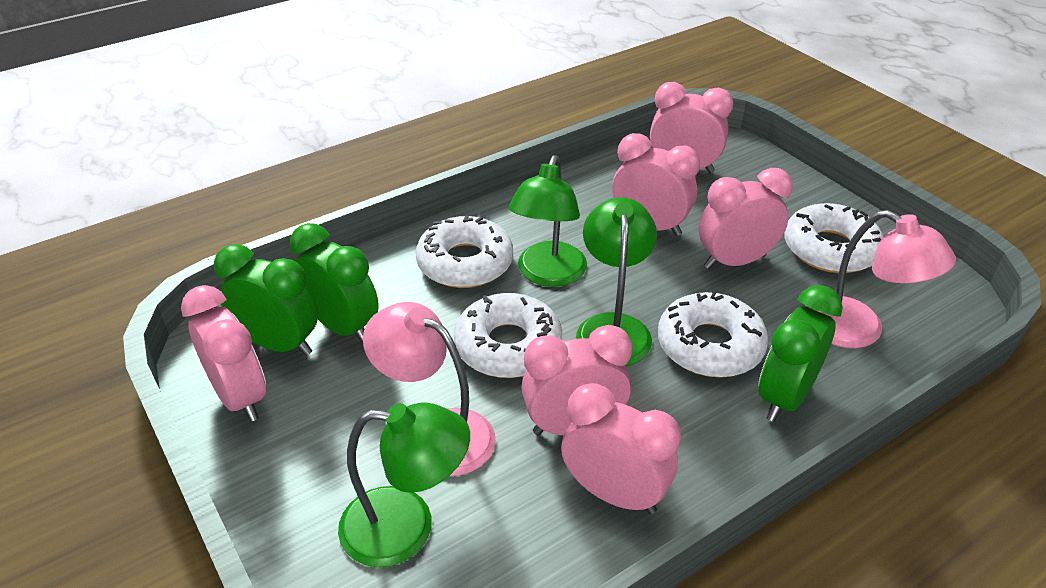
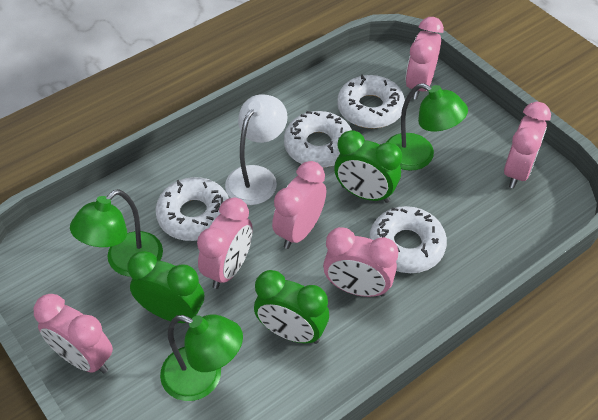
pink lamp: 2 -> 0
white lamp: 0 -> 1

